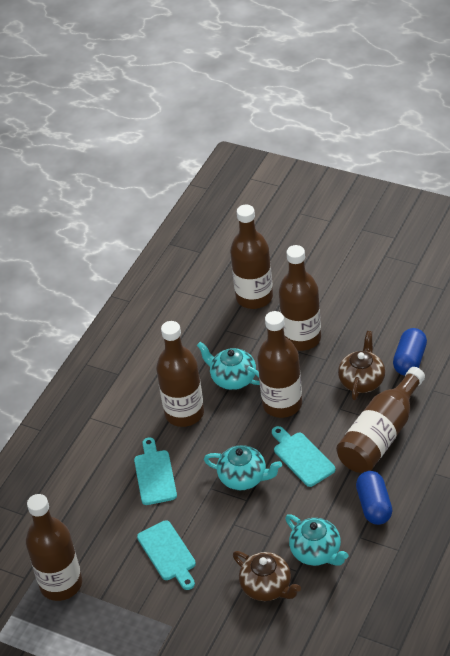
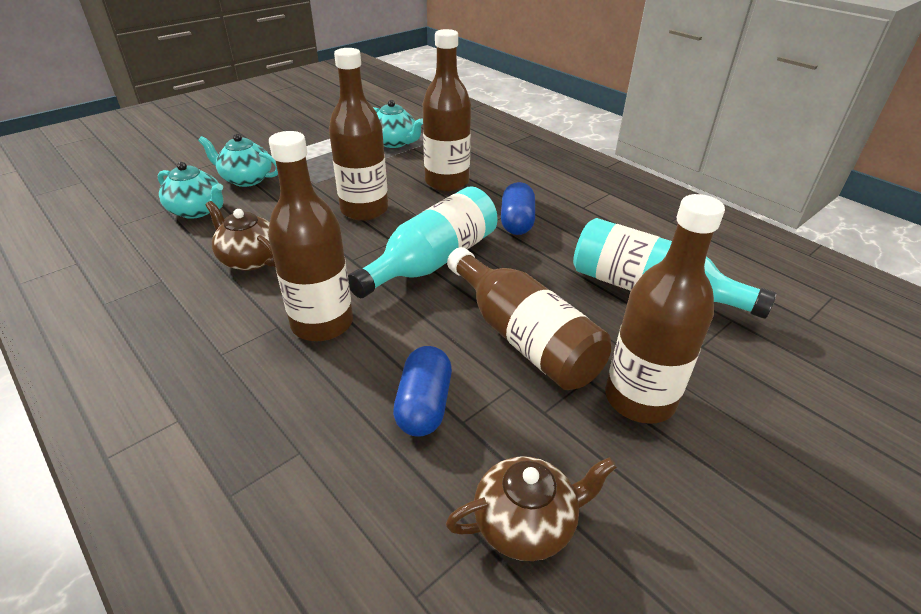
brown bottle: 6 -> 5
turquoise bottle: 0 -> 2
turquoise cutting board: 3 -> 0

